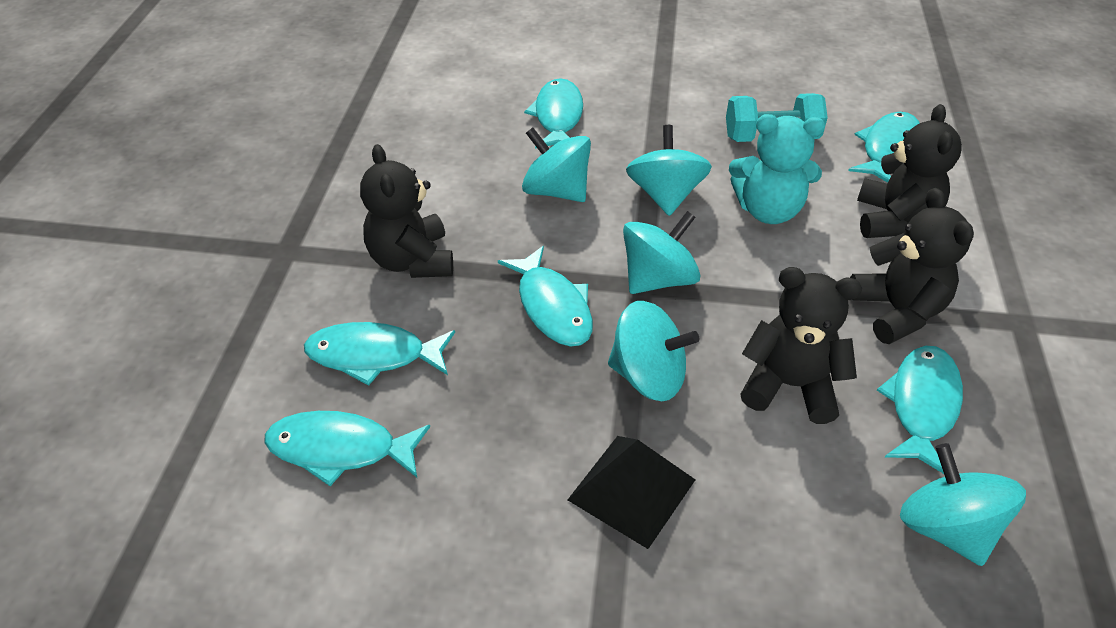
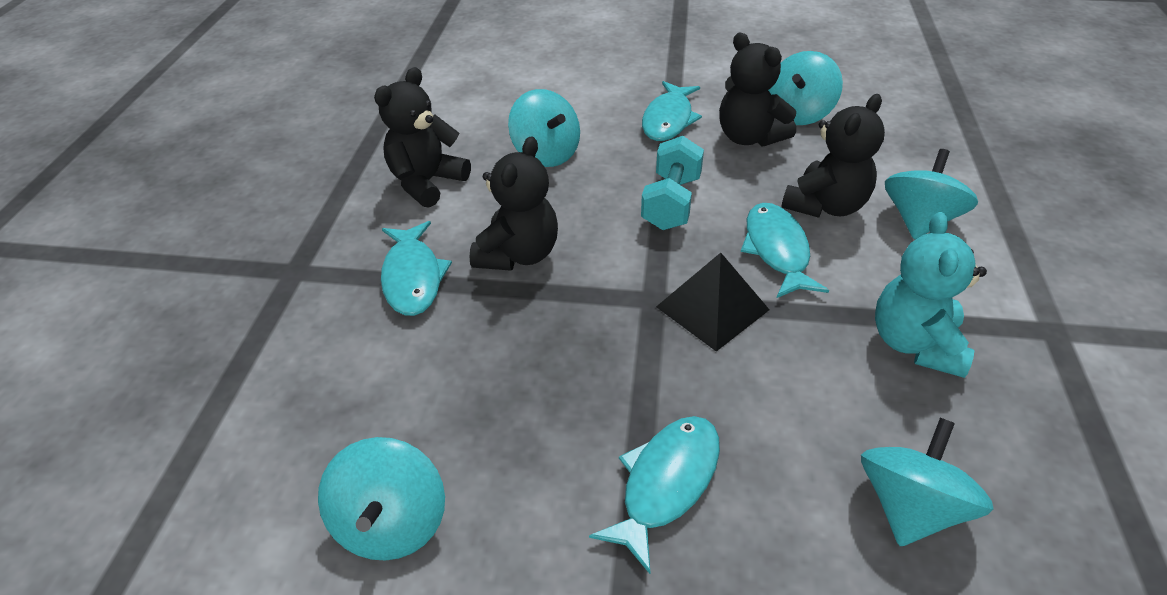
turquoise fish: 6 -> 4

